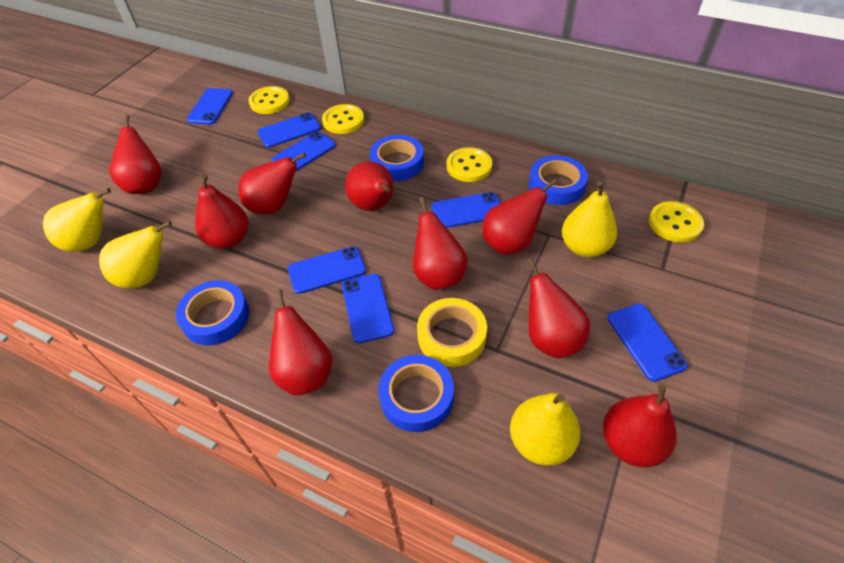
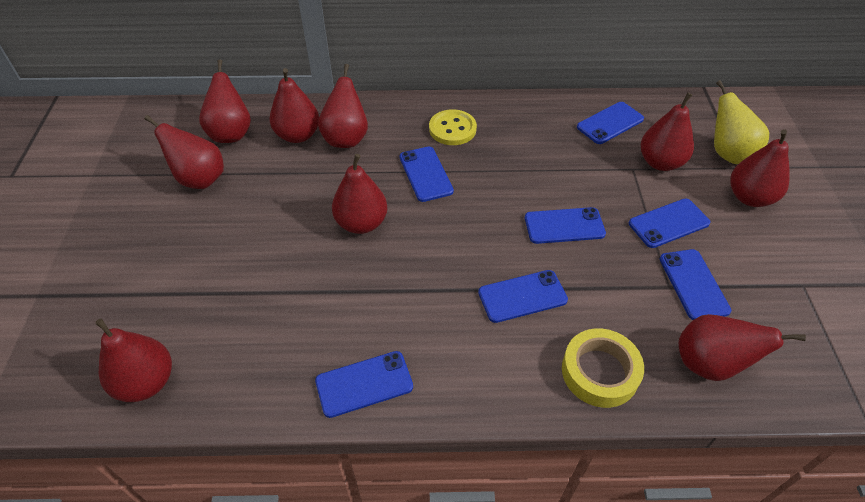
blue tape: 4 -> 0
yellow button: 4 -> 1
yellow pear: 4 -> 1

